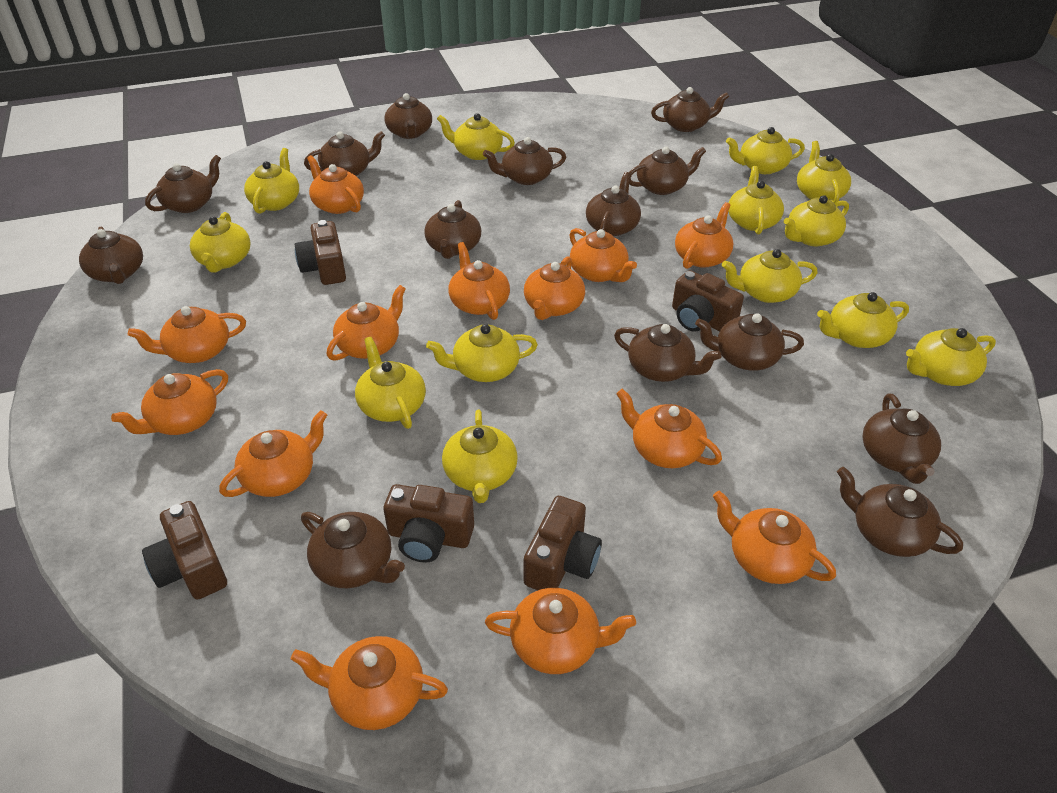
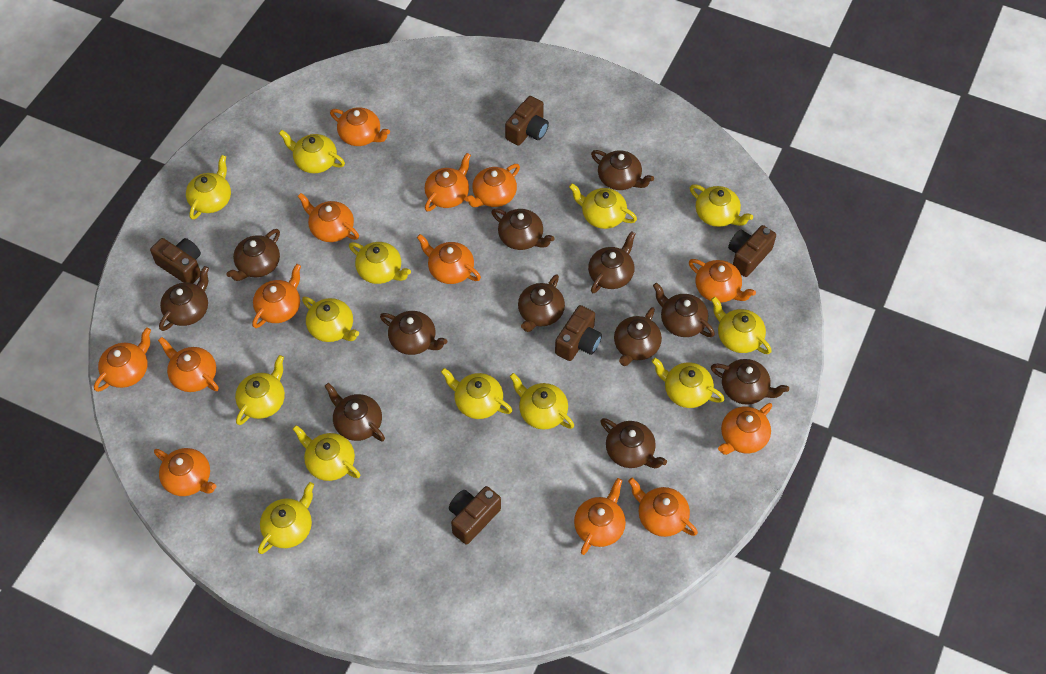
brown teapot: 14 -> 12

